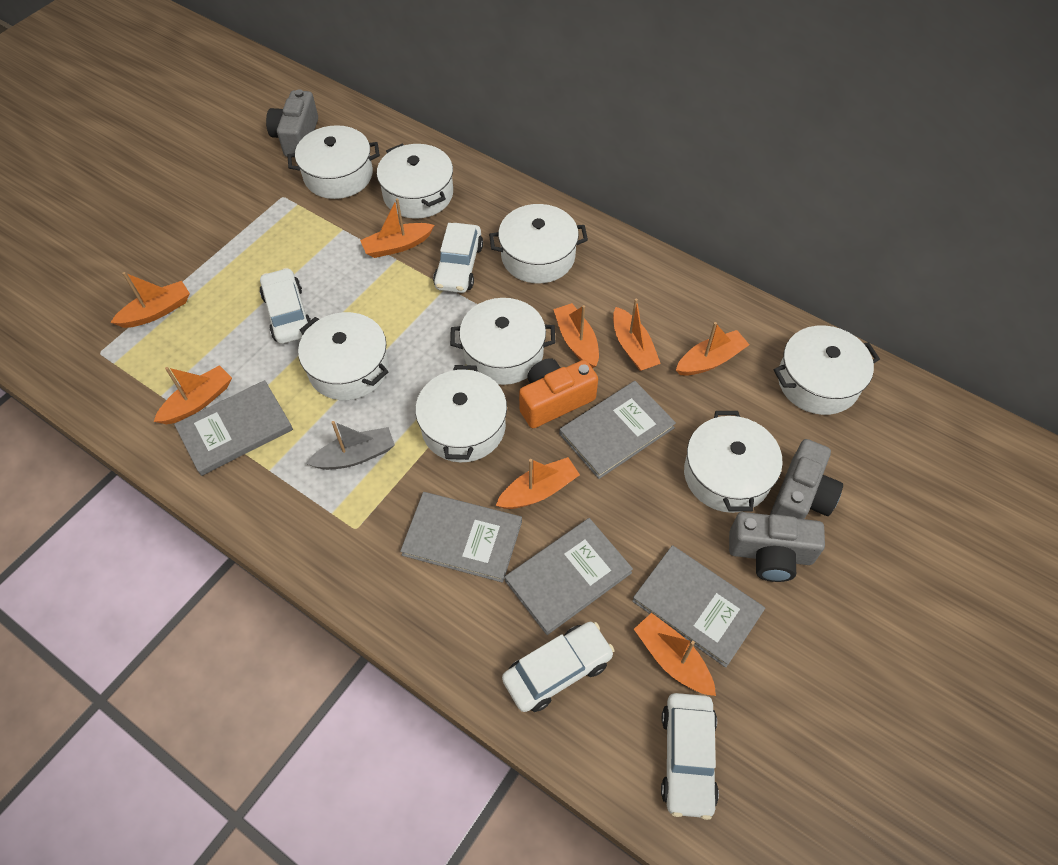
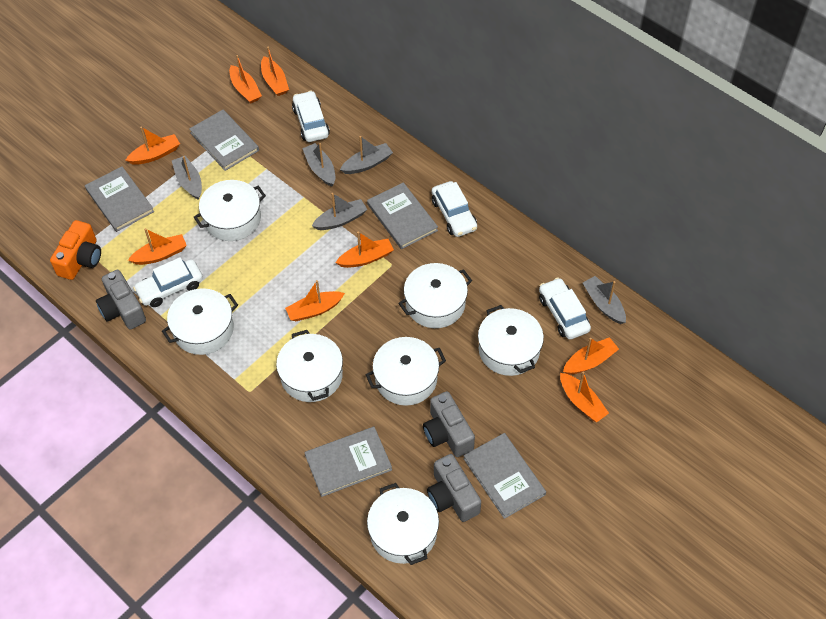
grey boat: 1 -> 5
white pot: 8 -> 7

